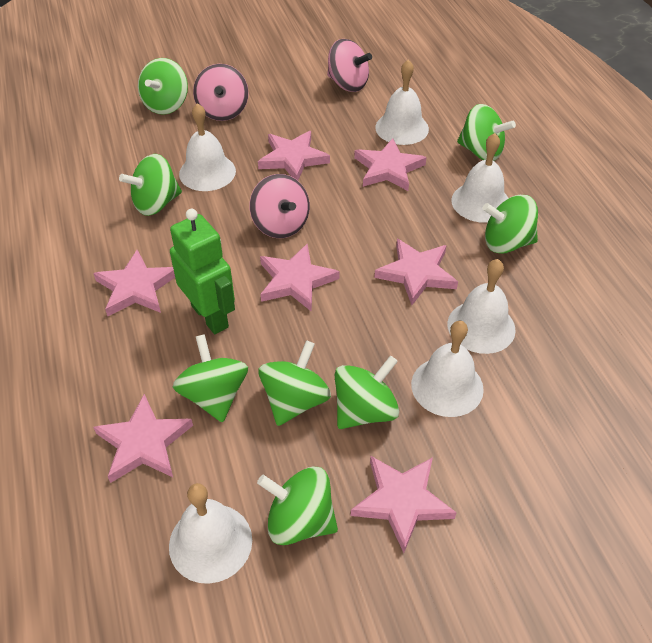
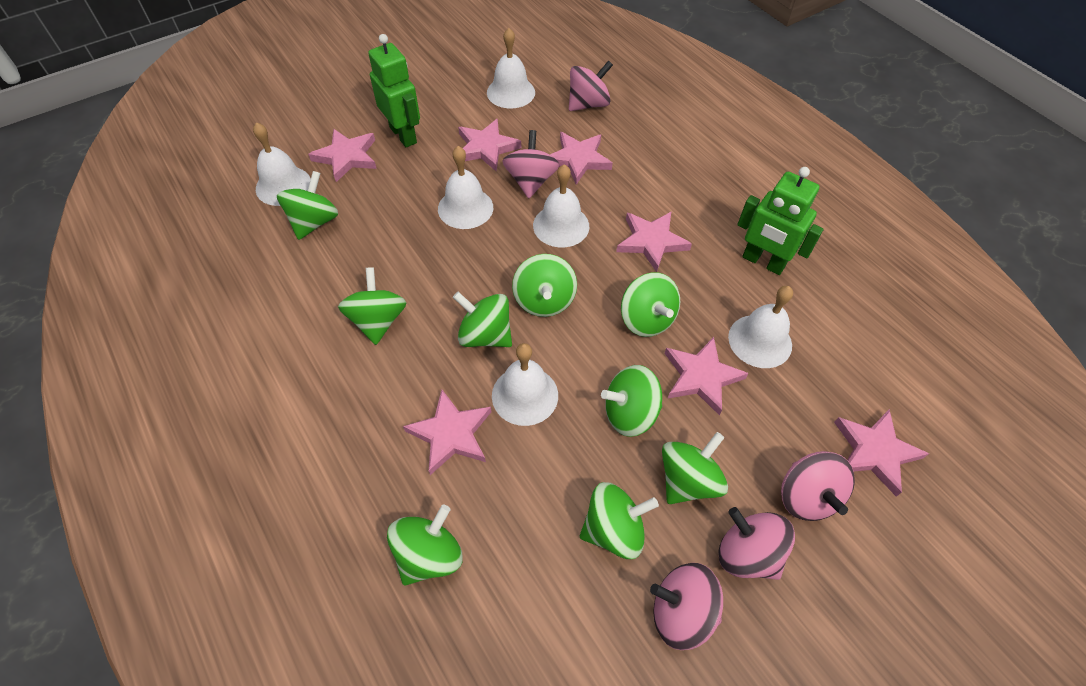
green robot: 1 -> 2
green spinning top: 8 -> 9
pink spinning top: 3 -> 5

